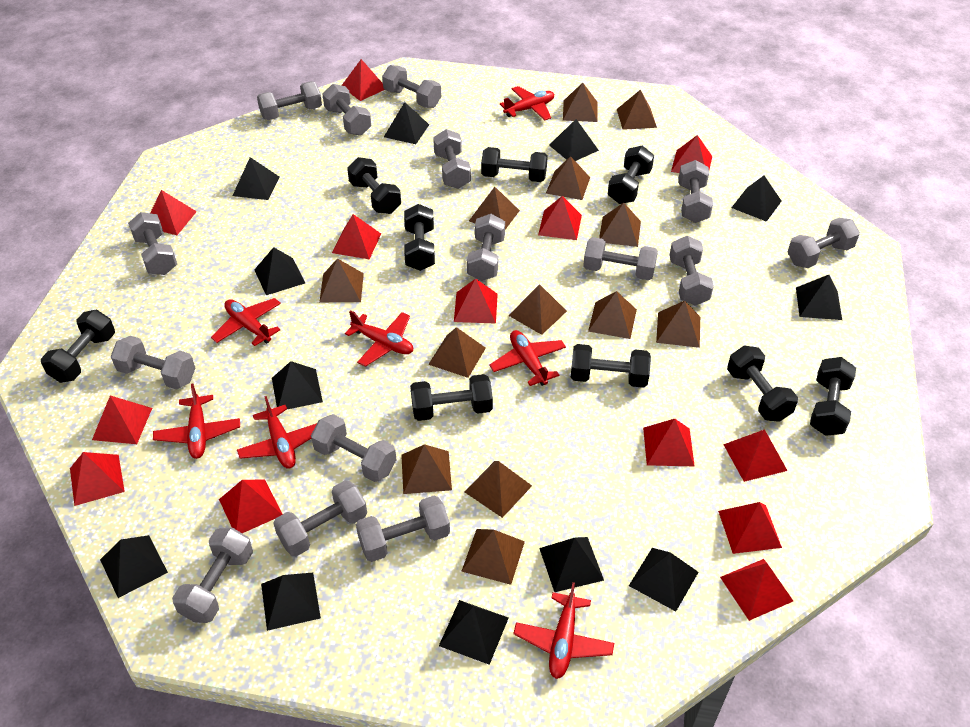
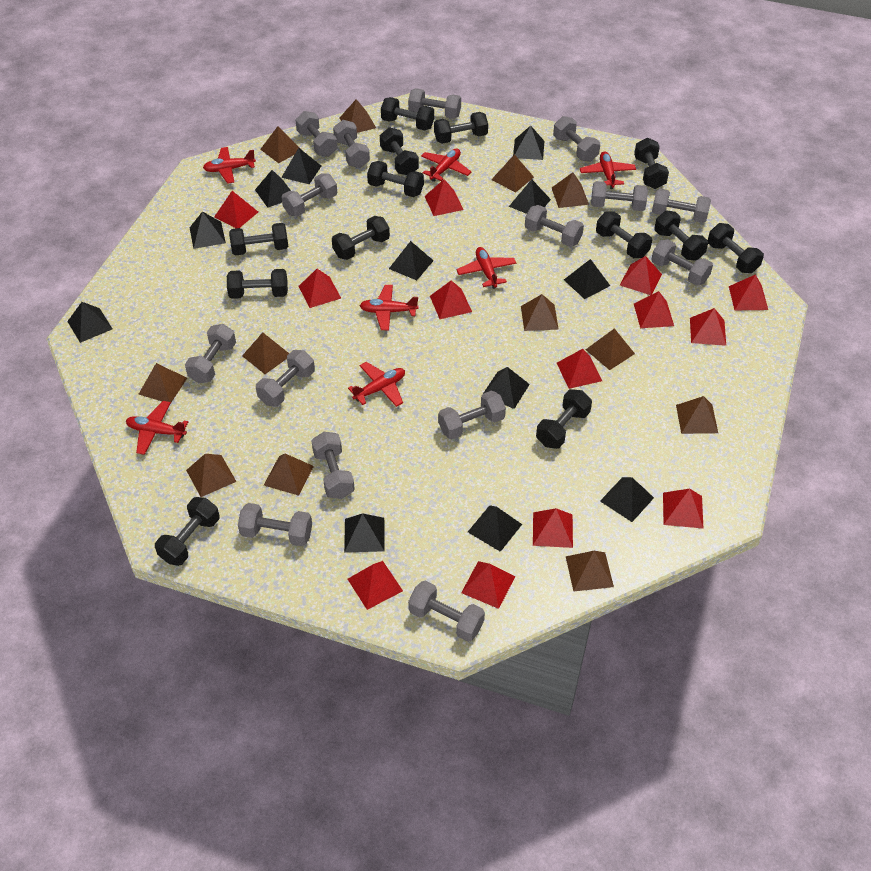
black dumbbell: 9 -> 13
brown pyramid: 13 -> 12

